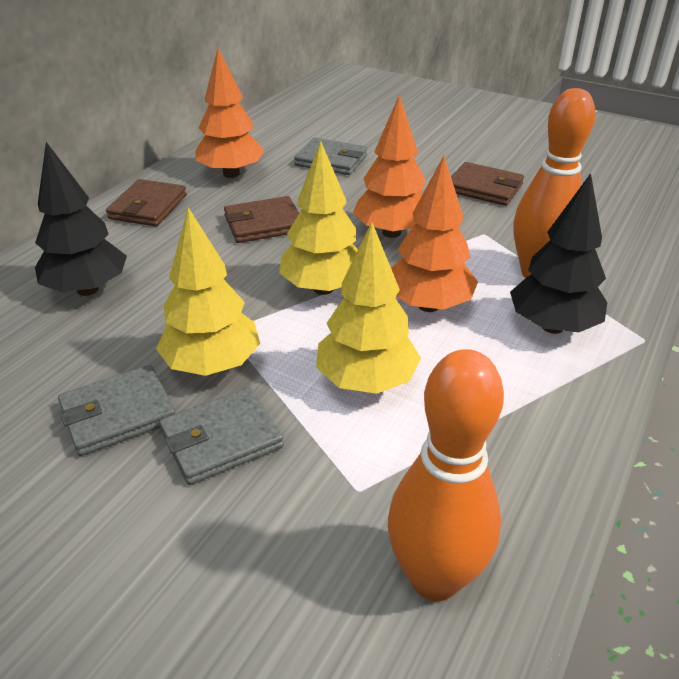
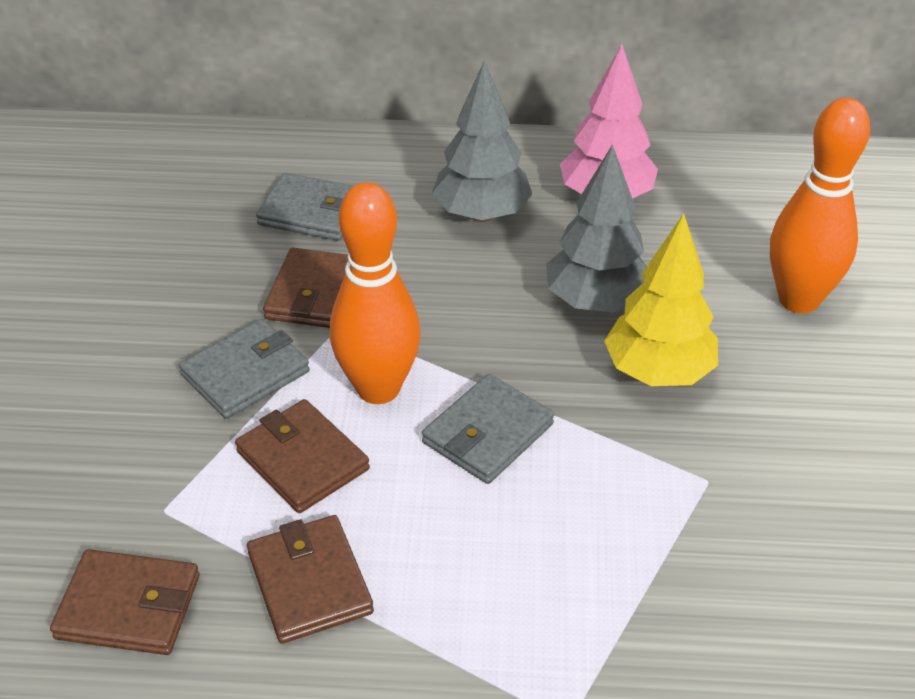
black tree: 2 -> 0
brown wallet: 3 -> 4
grey tree: 0 -> 2
orange tree: 3 -> 0
pink tree: 0 -> 1
yellow tree: 3 -> 1

